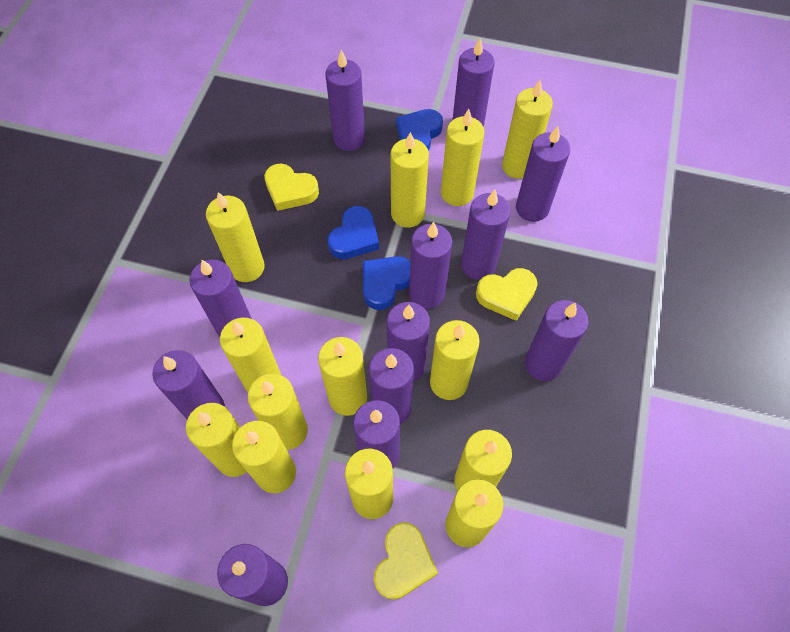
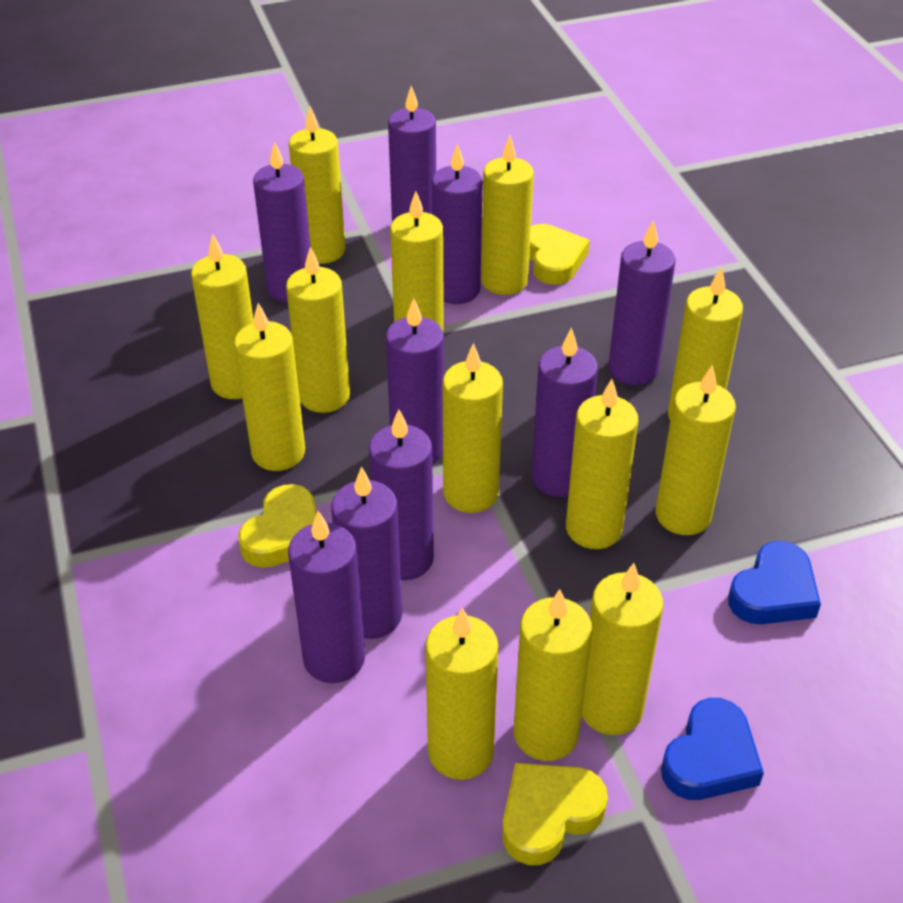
blue heart: 3 -> 2
purple candle: 12 -> 9

